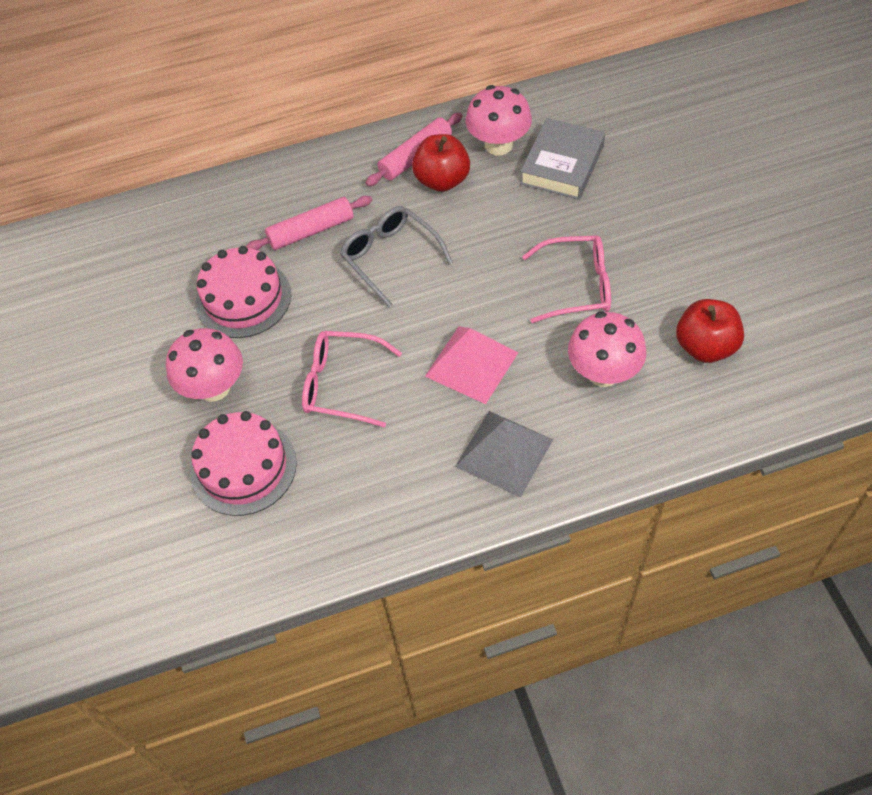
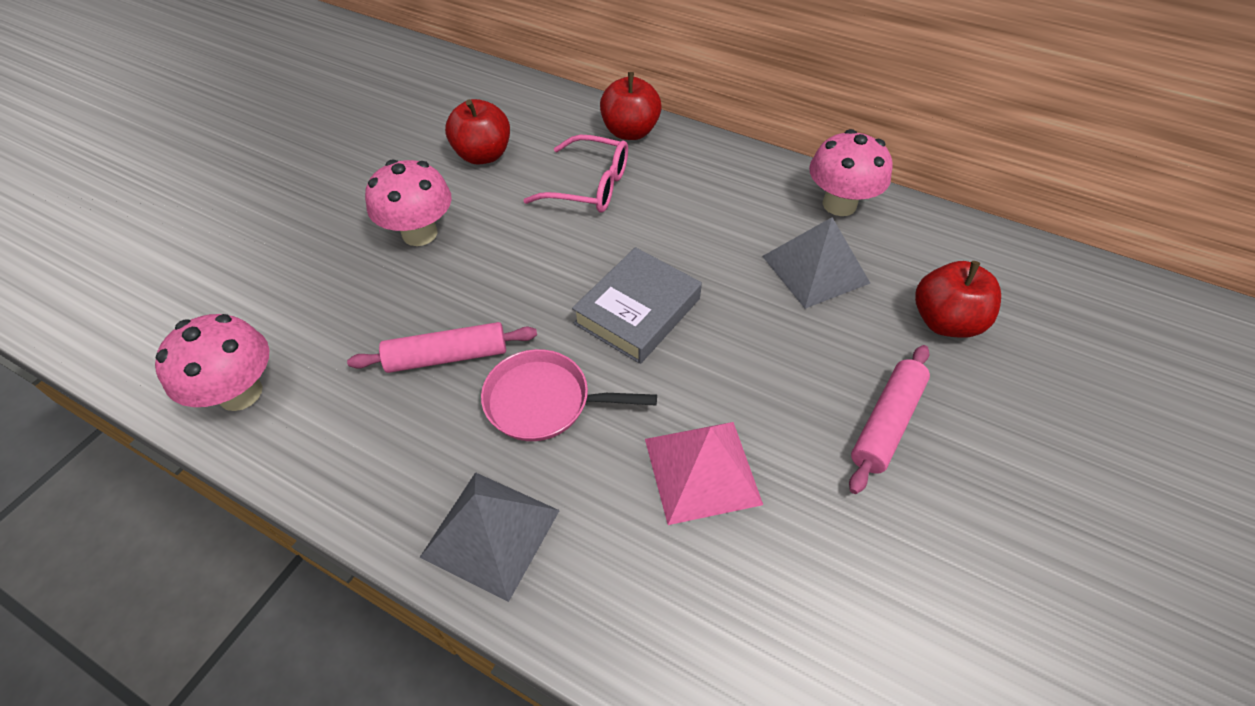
grey glasses: 1 -> 0
grey pyramid: 1 -> 2
pink cake: 2 -> 0
pink glasses: 2 -> 1
pink pan: 0 -> 1
red apple: 2 -> 3

